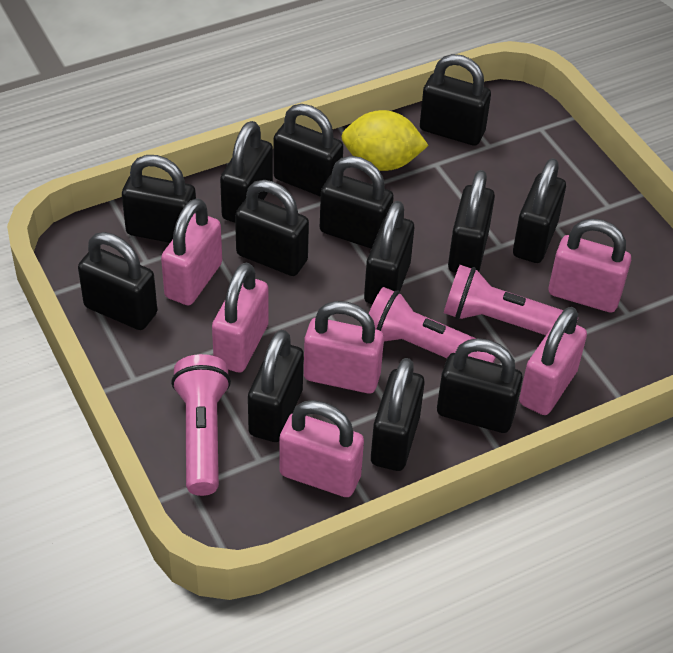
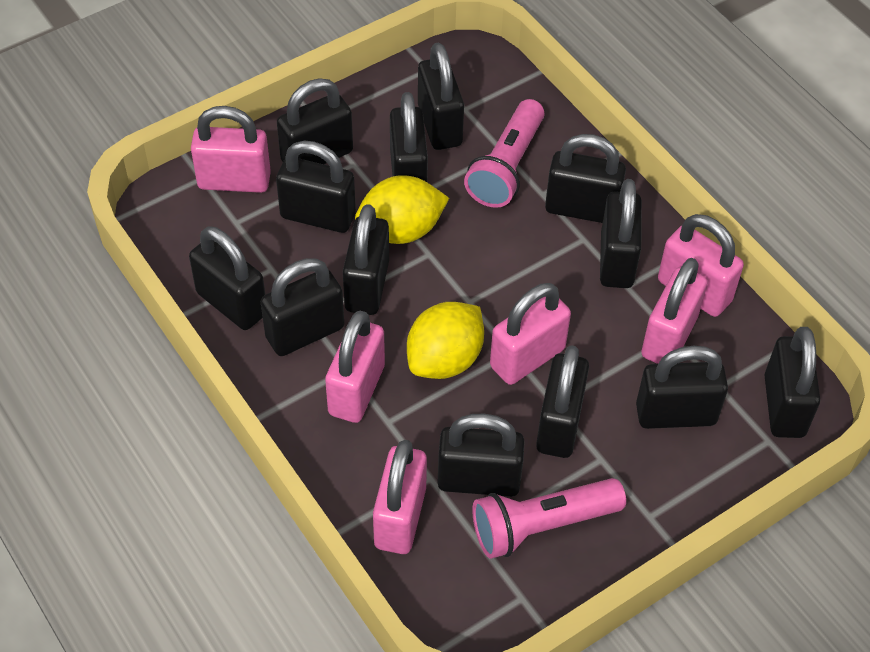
pink flashlight: 3 -> 2
yellow lemon: 1 -> 2

